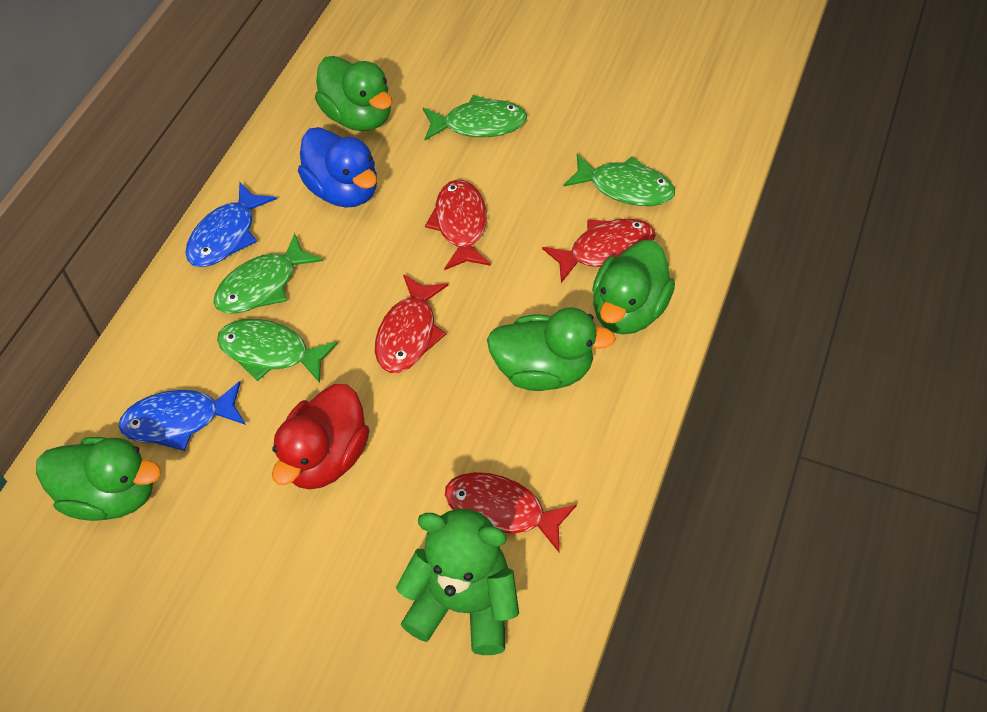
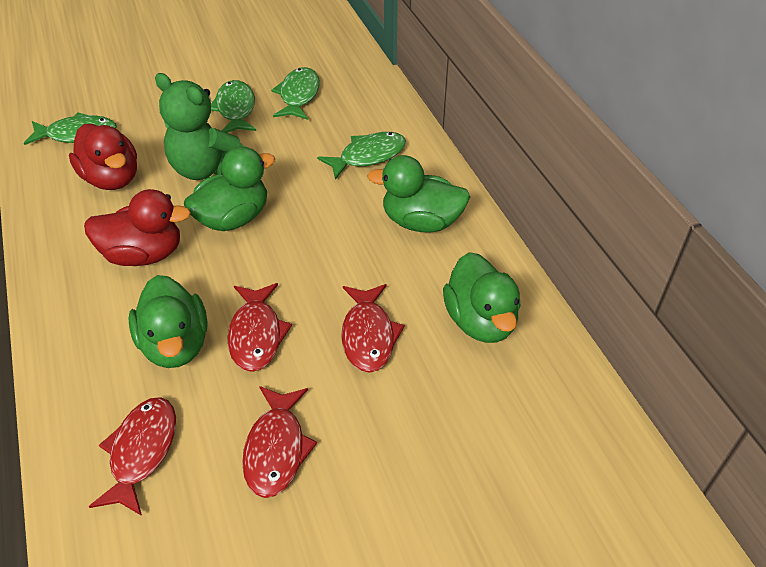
blue duck: 1 -> 0
blue fish: 2 -> 0
red duck: 1 -> 2

